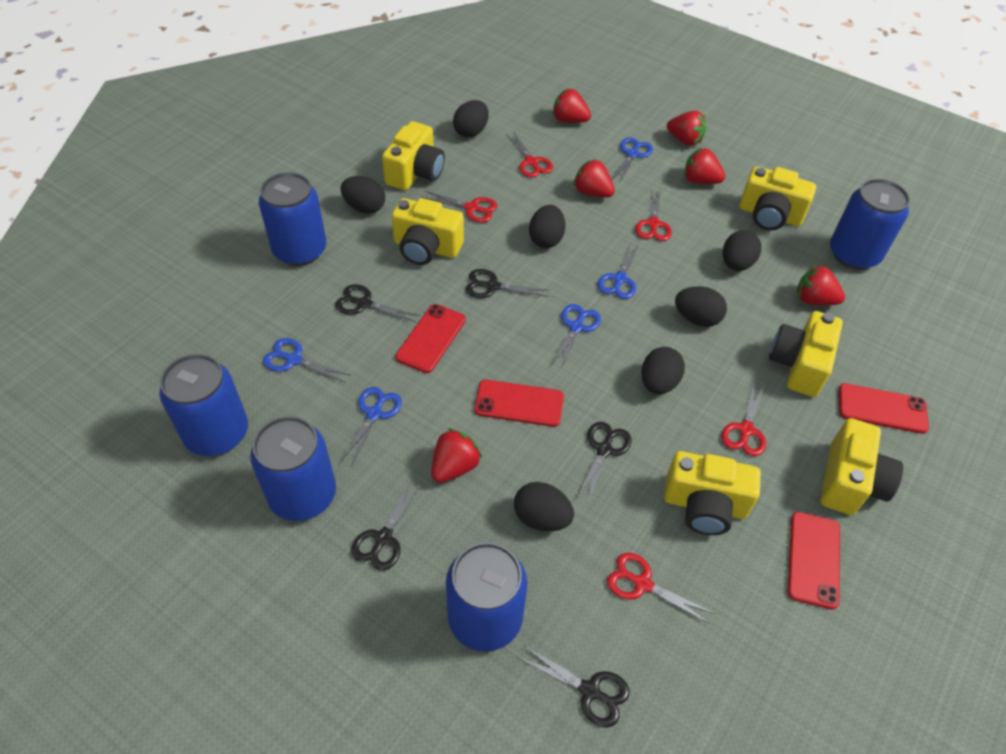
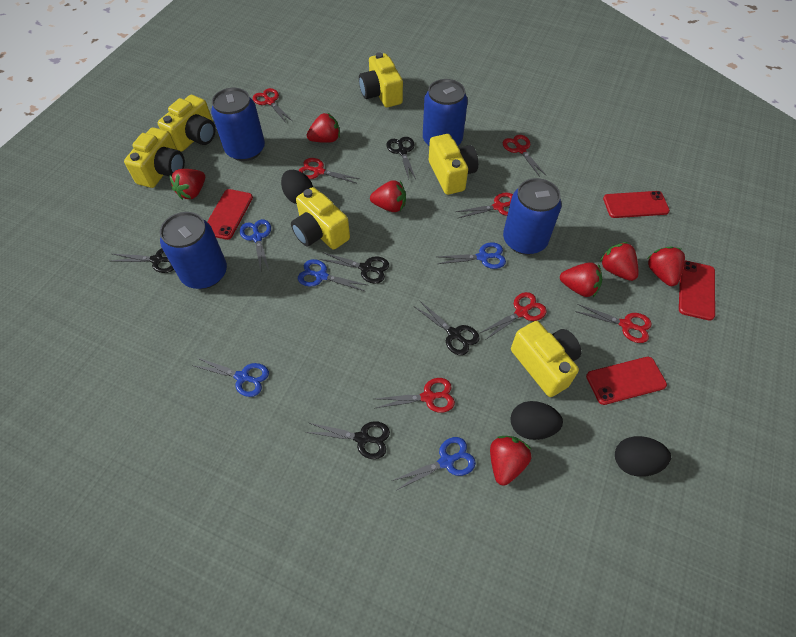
black egg: 7 -> 3
blue can: 5 -> 4
red scissors: 5 -> 7
red strawberry: 6 -> 7

